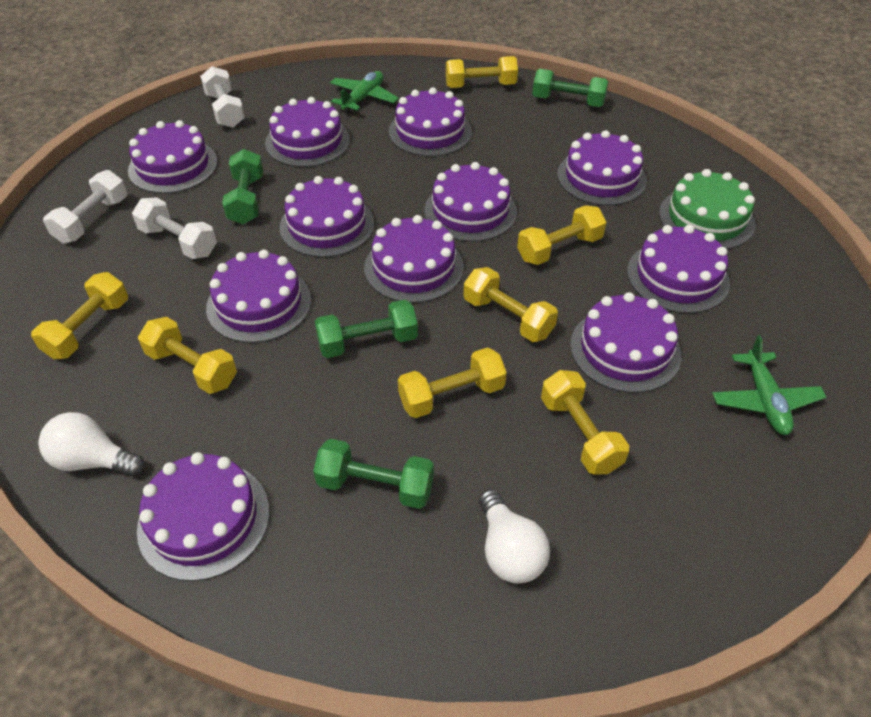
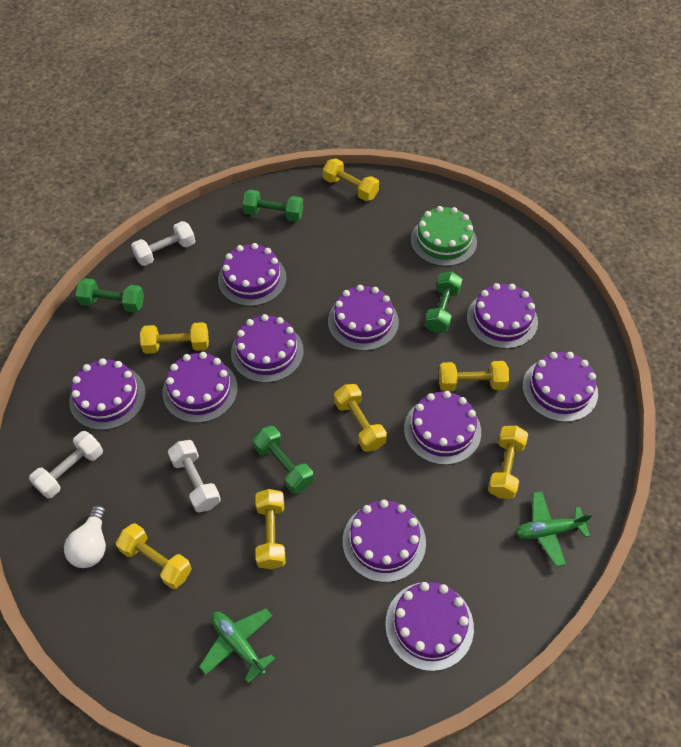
purple cake: 11 -> 10
white light bulb: 2 -> 1

